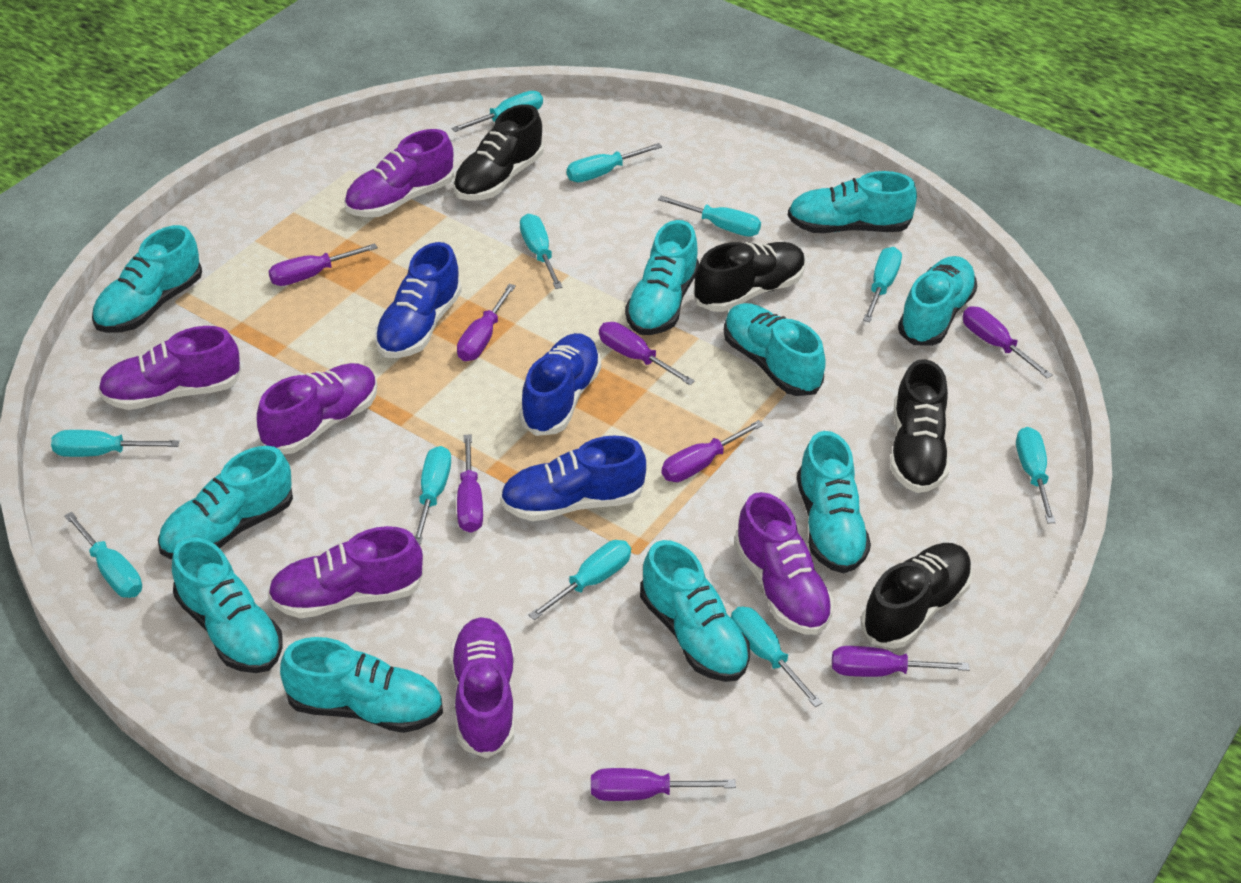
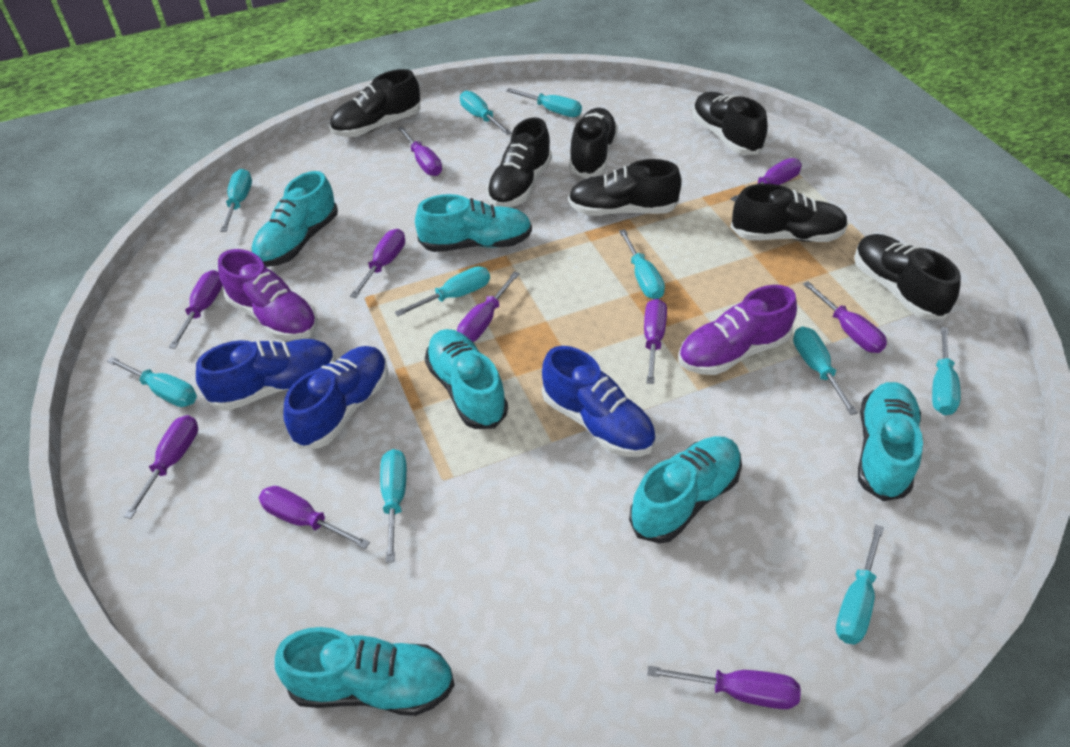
black shoe: 4 -> 7
purple screwdriver: 8 -> 10
purple shoe: 6 -> 2
turquoise screwdriver: 11 -> 10
turquoise shoe: 10 -> 6

